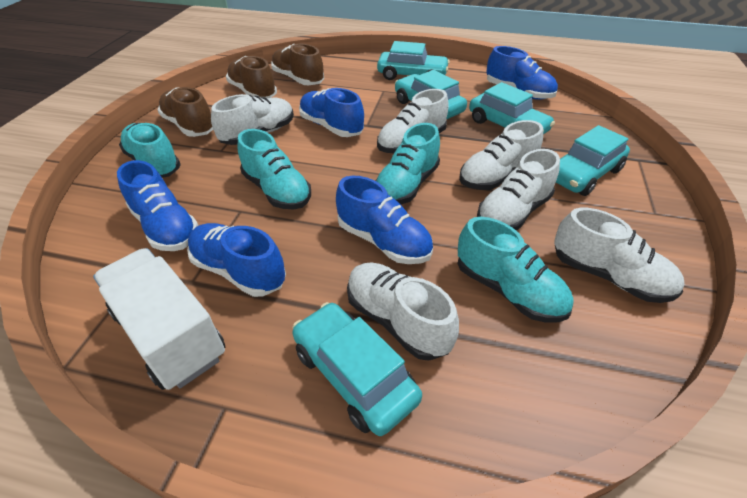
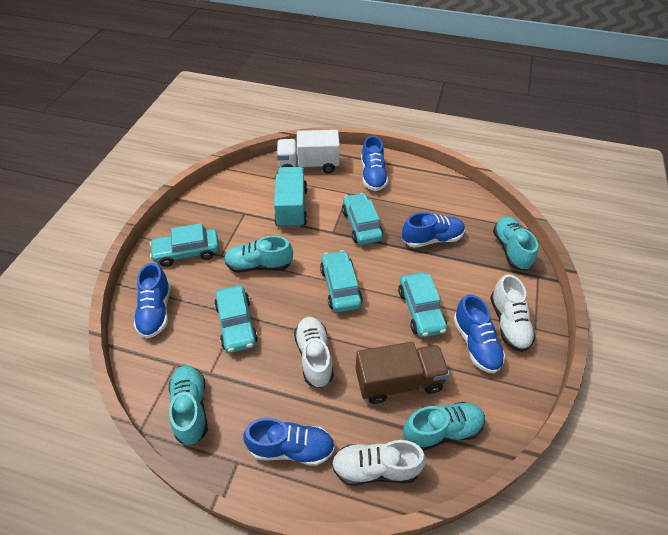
brown shoe: 3 -> 0
brown truck: 0 -> 1
turquoise truck: 0 -> 1
white shoe: 6 -> 3

